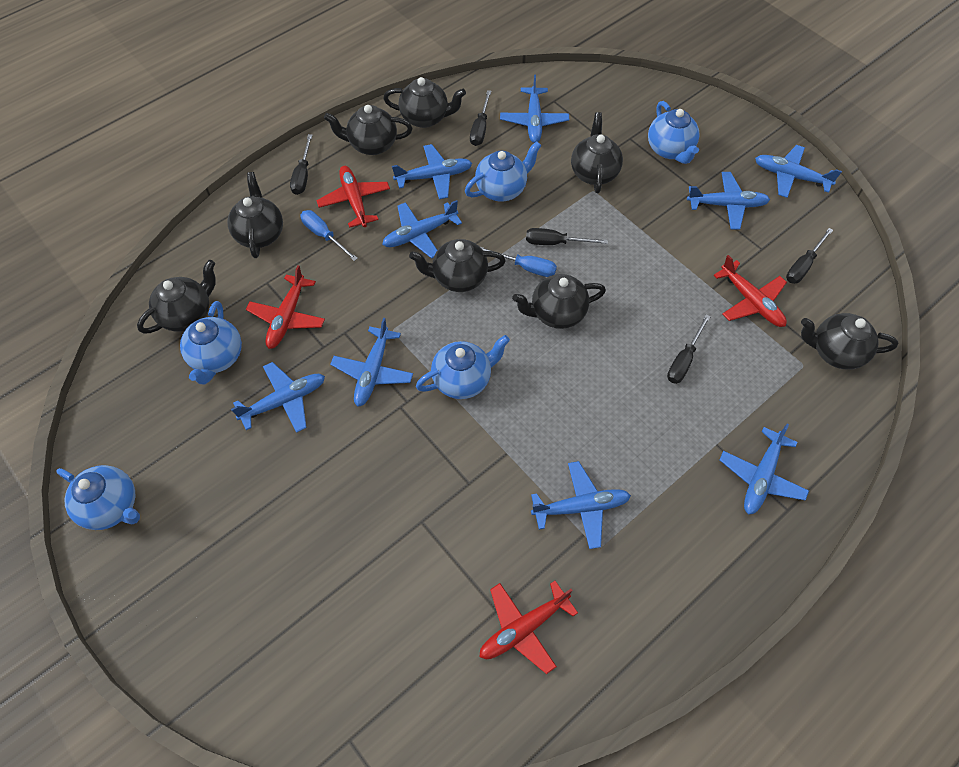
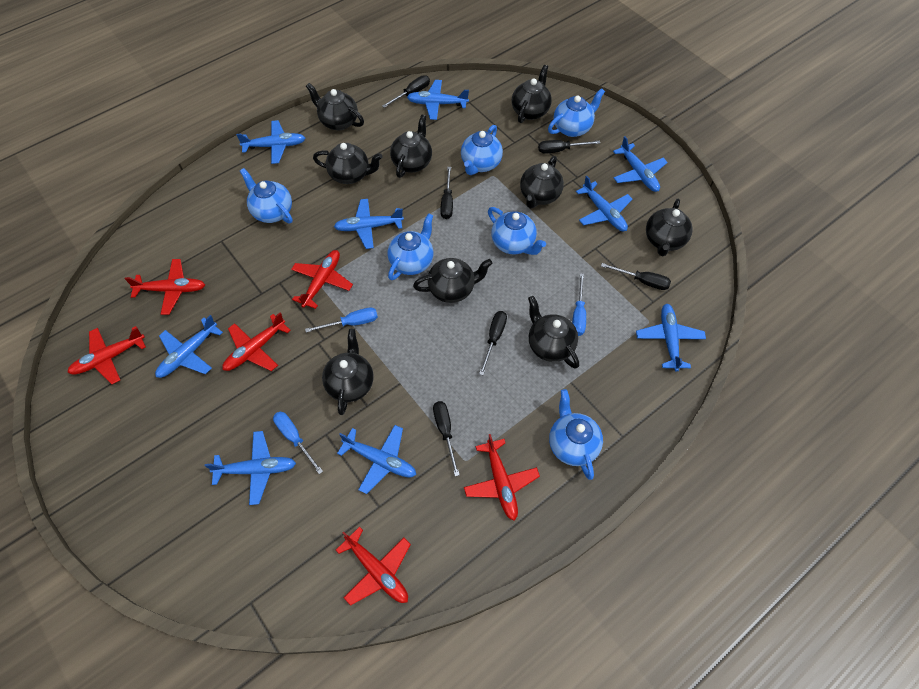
black screwdriver: 5 -> 6
black teapot: 8 -> 9
blue screwdriver: 2 -> 3
blue teapot: 5 -> 6
red plane: 4 -> 6

